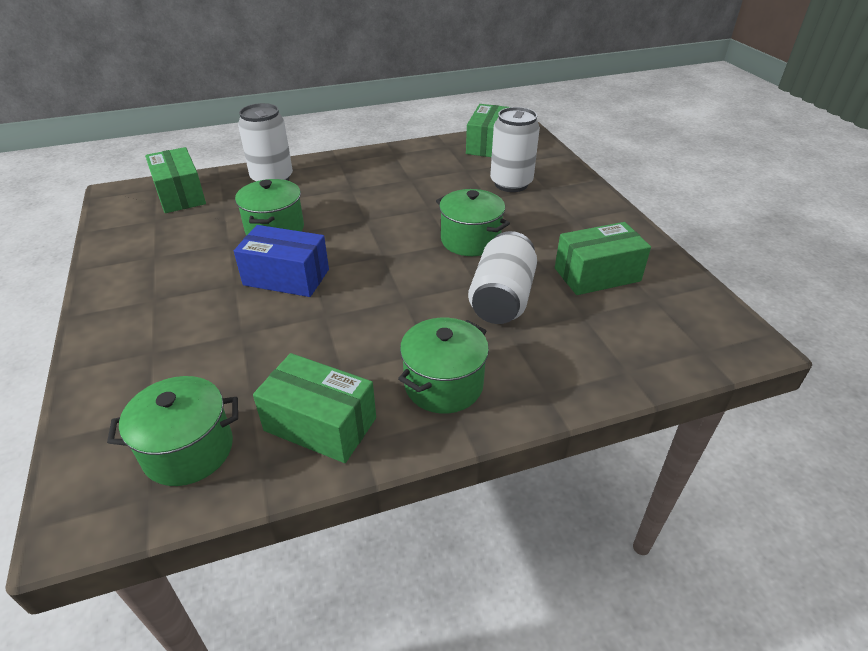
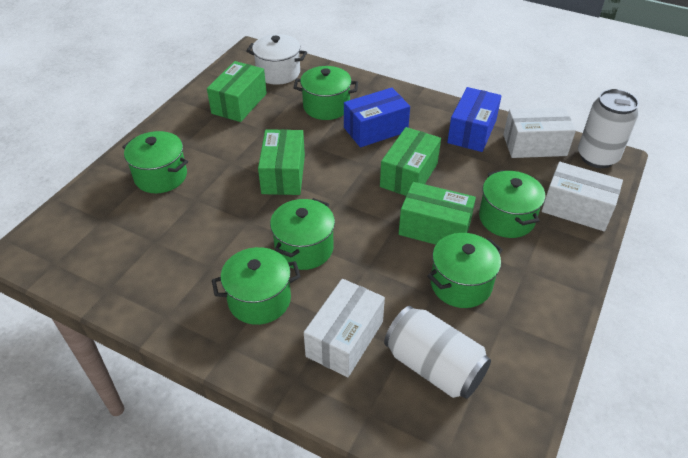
blue box: 1 -> 2
green pot: 4 -> 6
white box: 0 -> 3
white can: 3 -> 2
white pot: 0 -> 1

